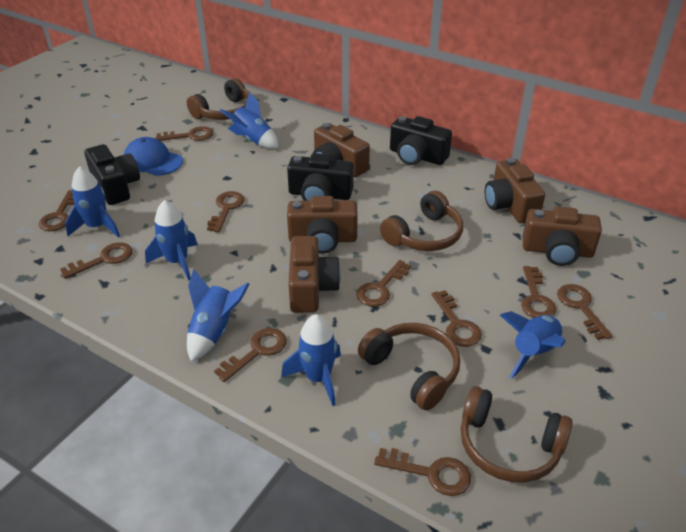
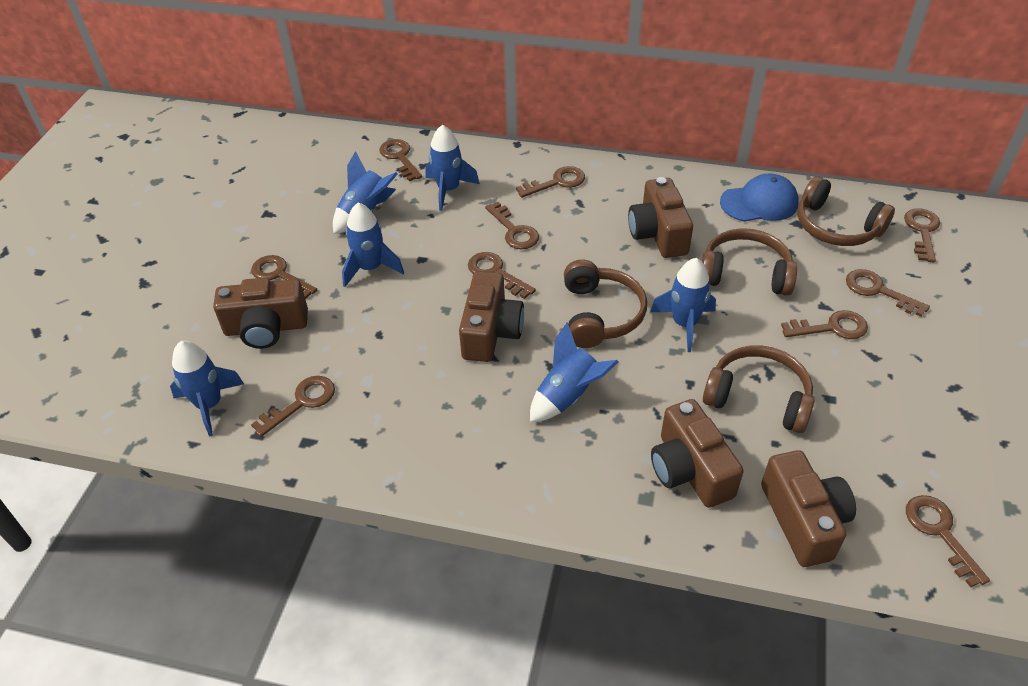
black camera: 3 -> 0

